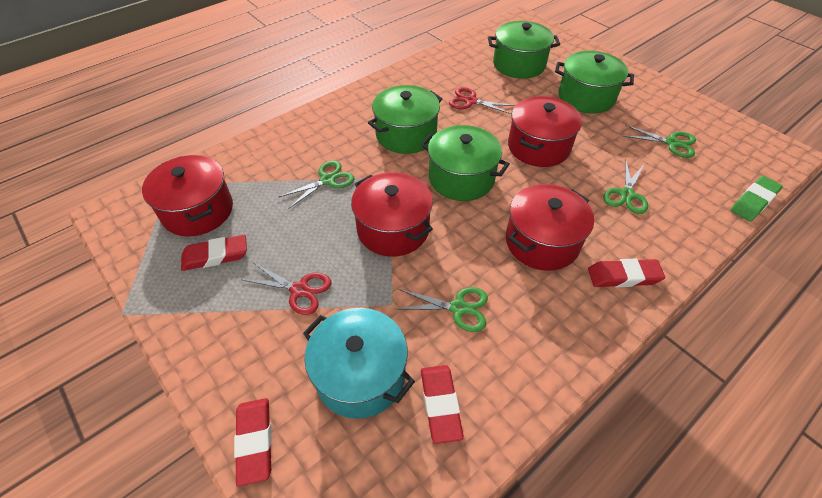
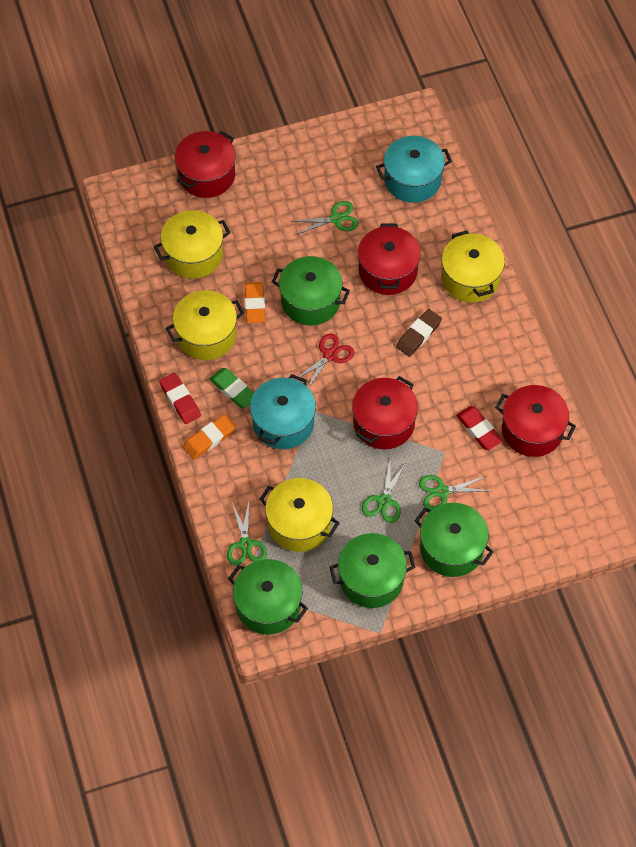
brown eraser: 0 -> 1
orange eraser: 0 -> 2
red eraser: 4 -> 2
red scissors: 2 -> 1
turquoise pot: 1 -> 2
yellow pot: 0 -> 4

